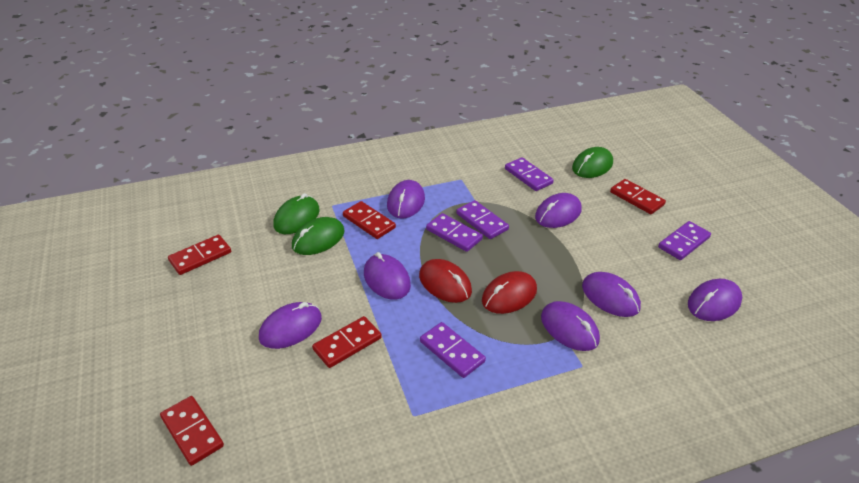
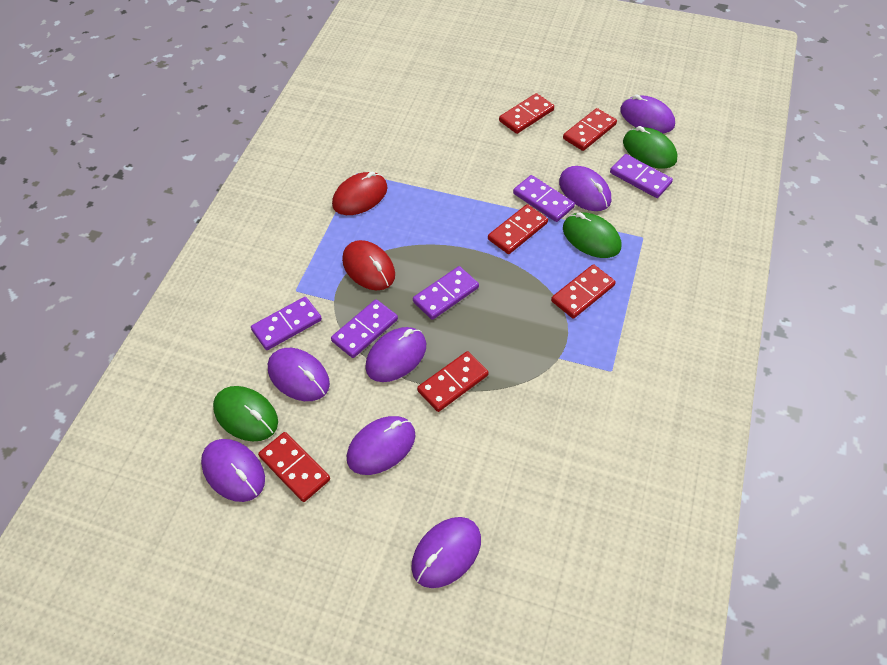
red domino: 5 -> 6

